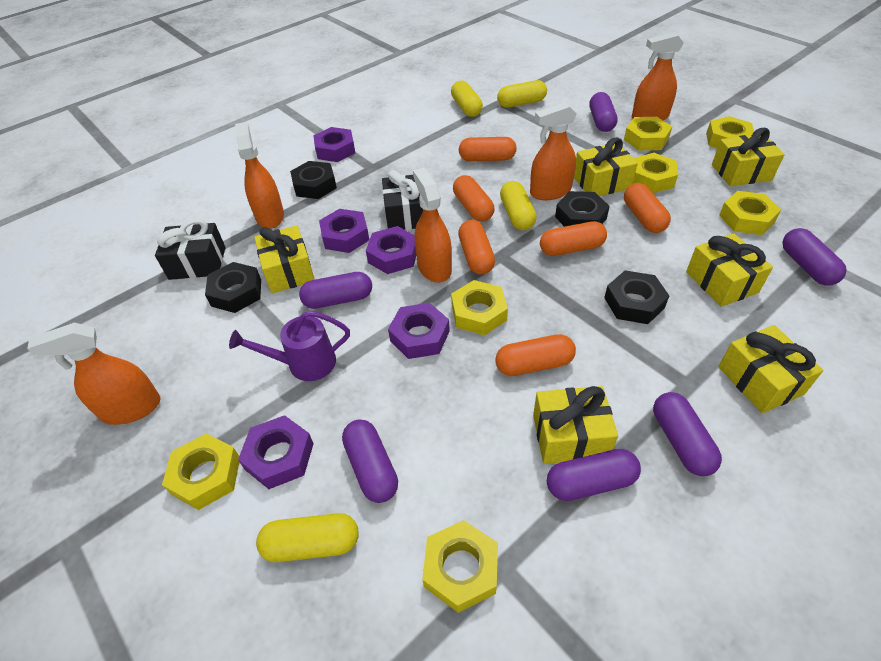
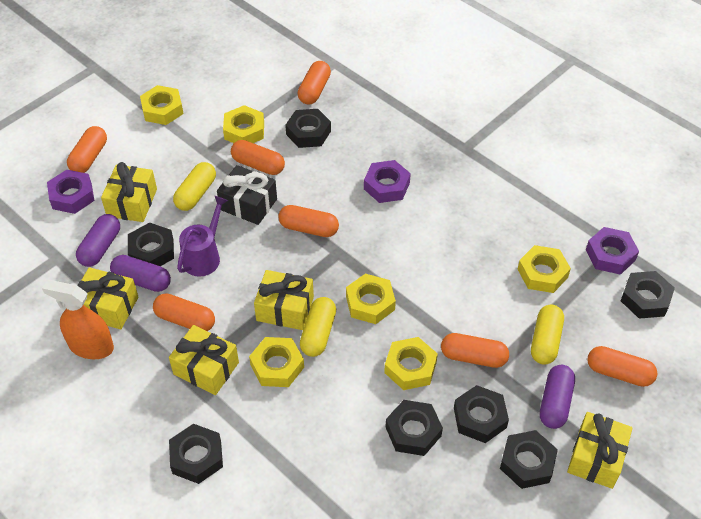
black gift: 2 -> 1
black nut: 4 -> 7
orange capsule: 6 -> 7
orange spray bottle: 5 -> 1
purple capsule: 6 -> 3
purple nut: 5 -> 3
yellow capsule: 4 -> 3
yellow gift: 6 -> 5
yellow nut: 7 -> 6

